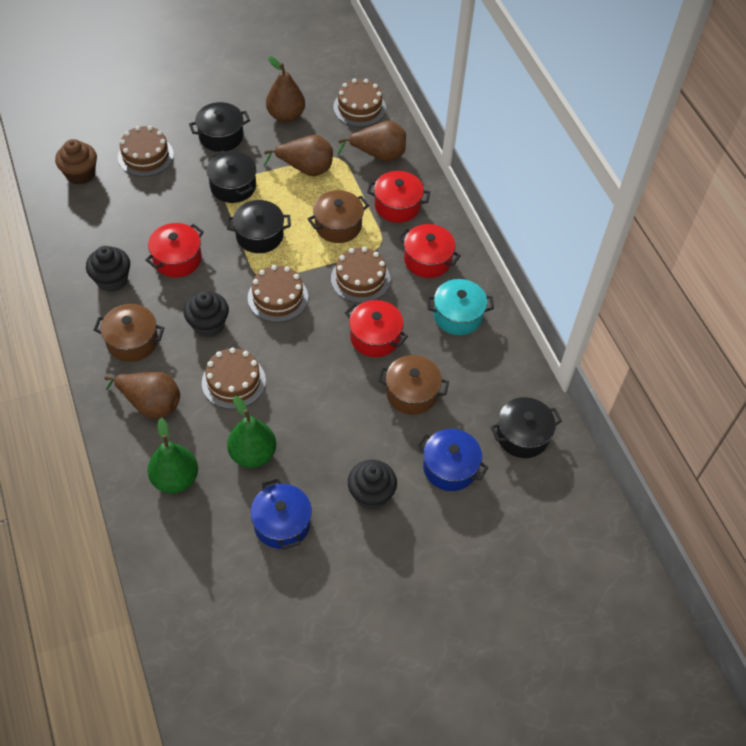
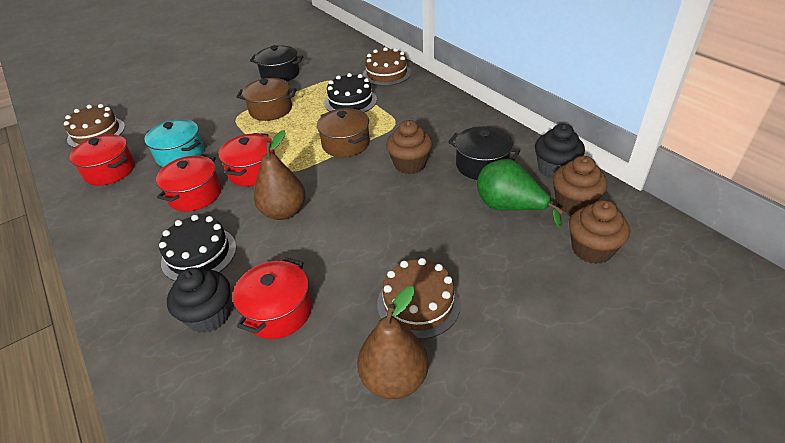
black cake: 0 -> 2
black cupcake: 3 -> 2
black pot: 4 -> 2
blue pot: 2 -> 0
brown cake: 5 -> 3
brown cupcake: 1 -> 3
brown pear: 4 -> 2
brown pot: 3 -> 2
green pear: 2 -> 1

